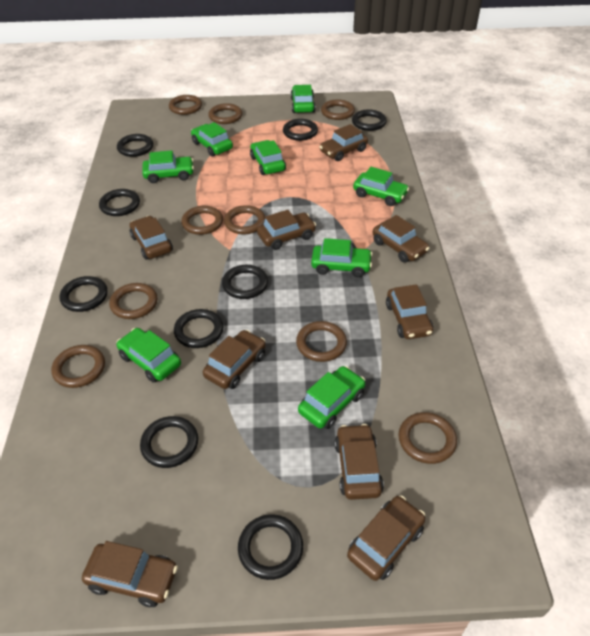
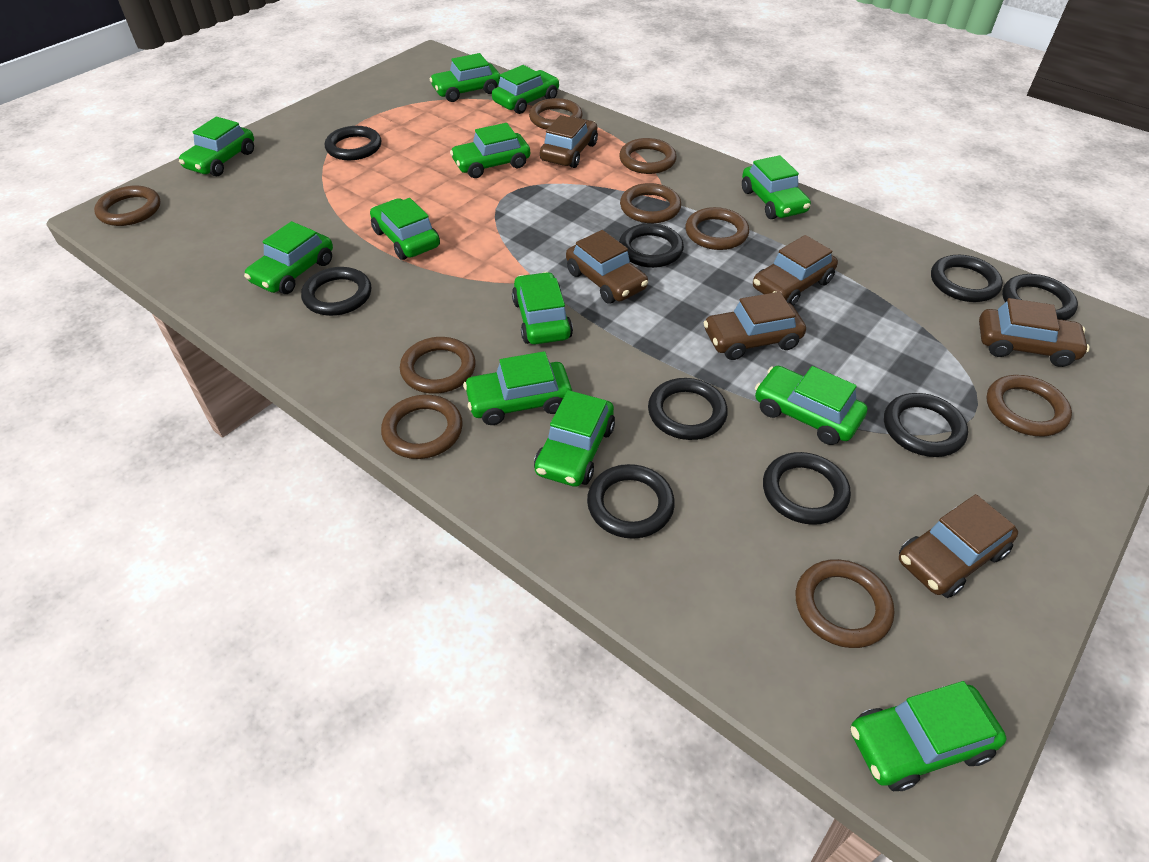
brown car: 9 -> 6
green car: 8 -> 12

